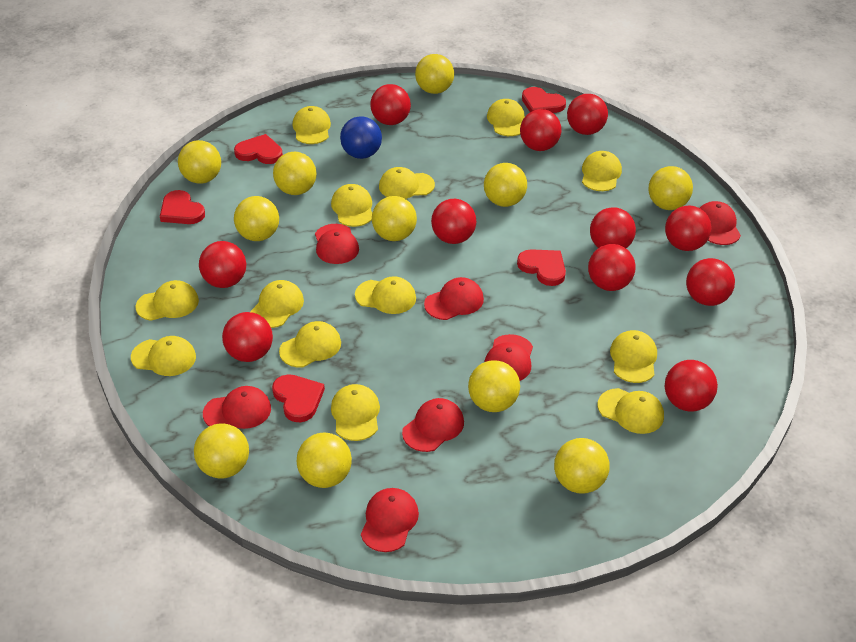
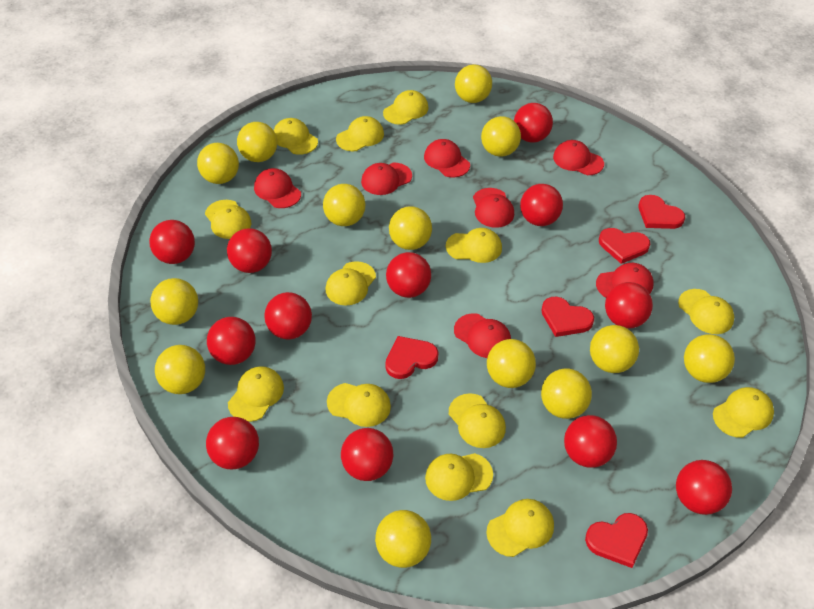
blue ball: 1 -> 0
red ball: 11 -> 12
yellow ball: 11 -> 13

